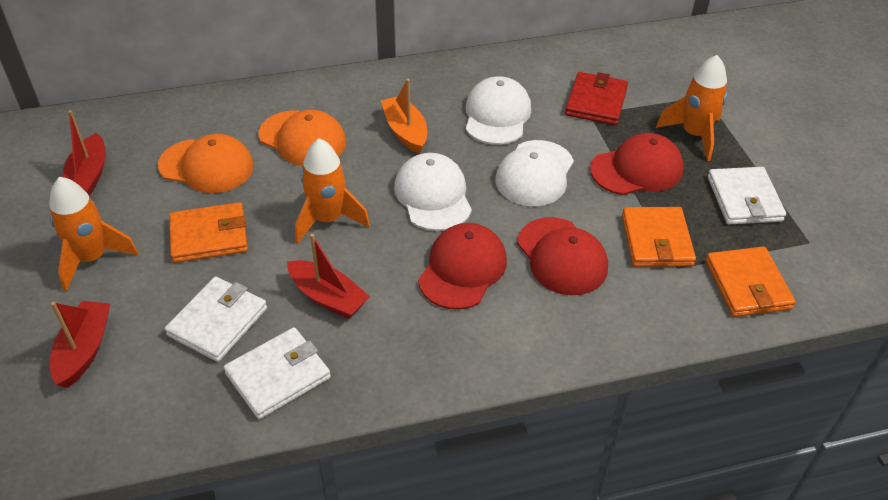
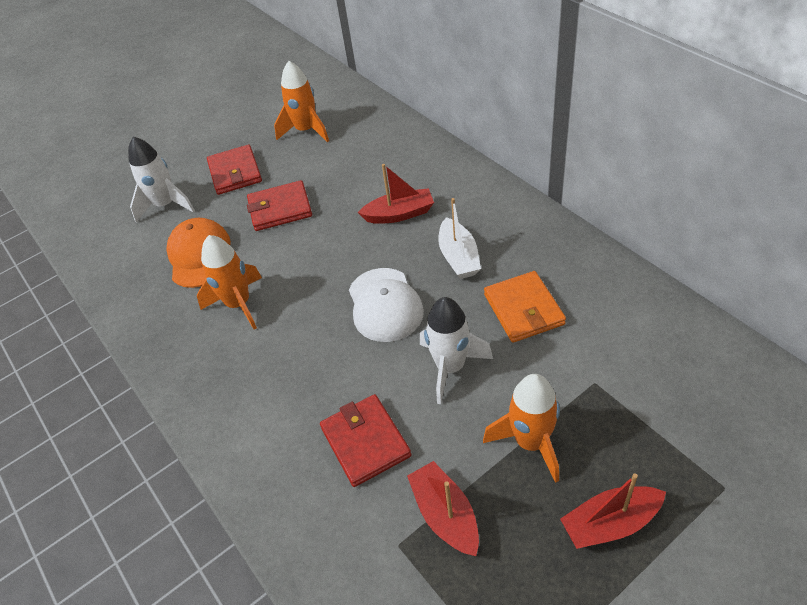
orange boat: 1 -> 0
orange cap: 2 -> 1
orange wallet: 3 -> 1
red cap: 3 -> 0
red wallet: 1 -> 3
white boat: 0 -> 1
white cap: 3 -> 1
white rocket: 0 -> 2
white wallet: 3 -> 0

